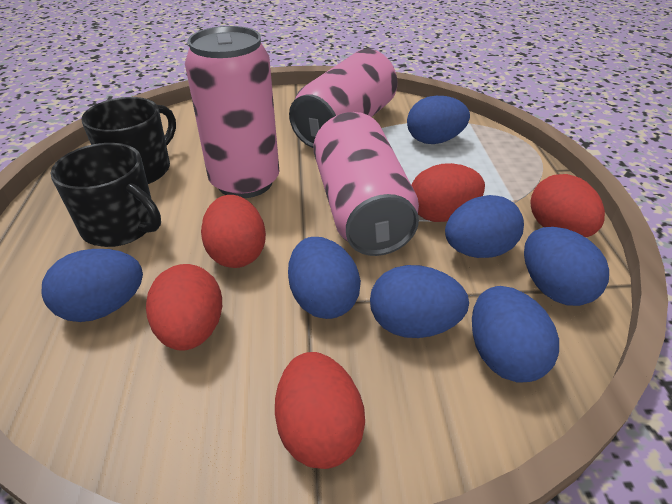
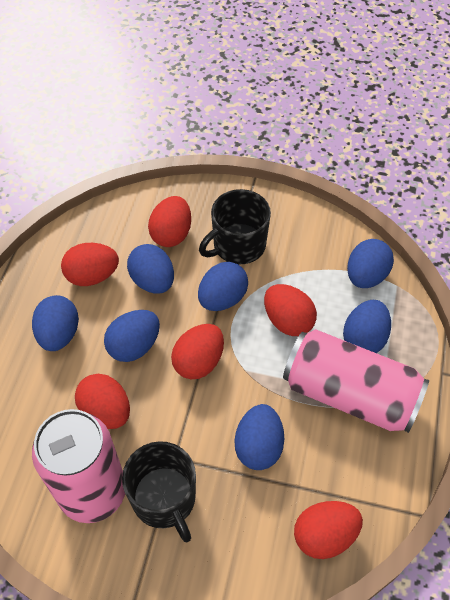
pink can: 3 -> 2
red egg: 5 -> 6

